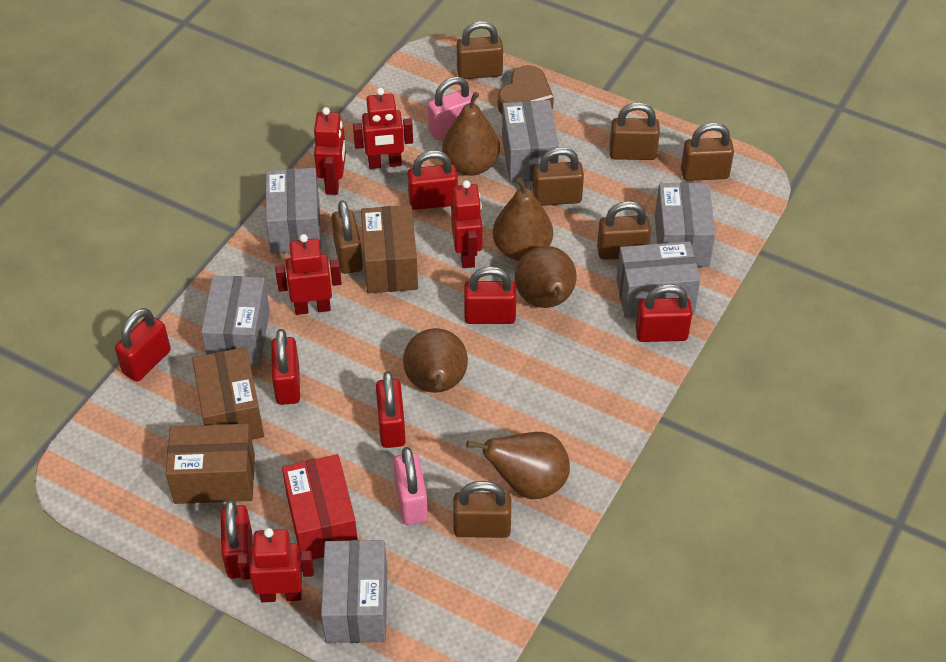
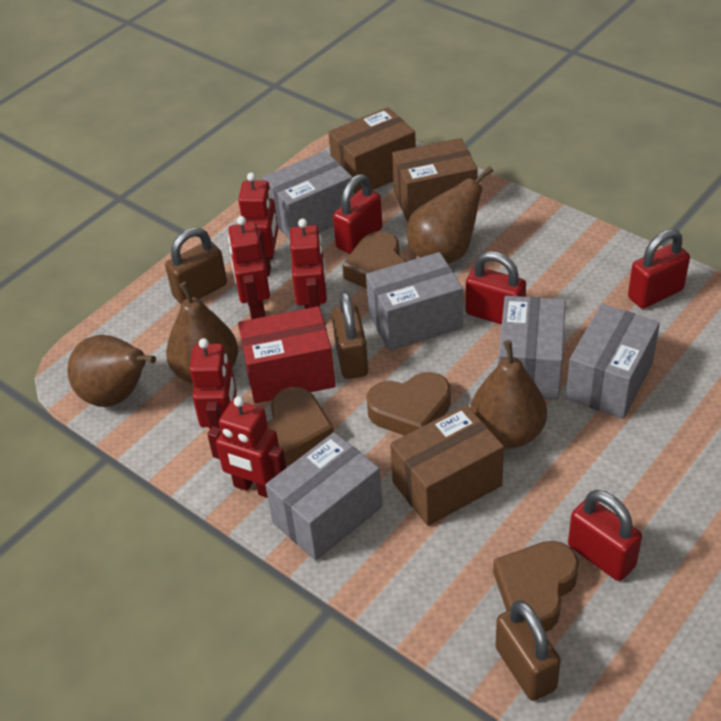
brown heart: 1 -> 4
brown padlock: 7 -> 3
brown pear: 5 -> 4
grey box: 6 -> 5
pink padlock: 2 -> 0
red padlock: 7 -> 4

